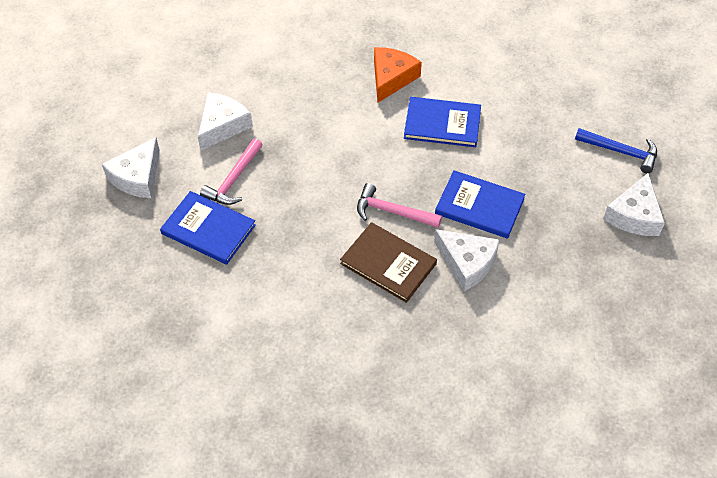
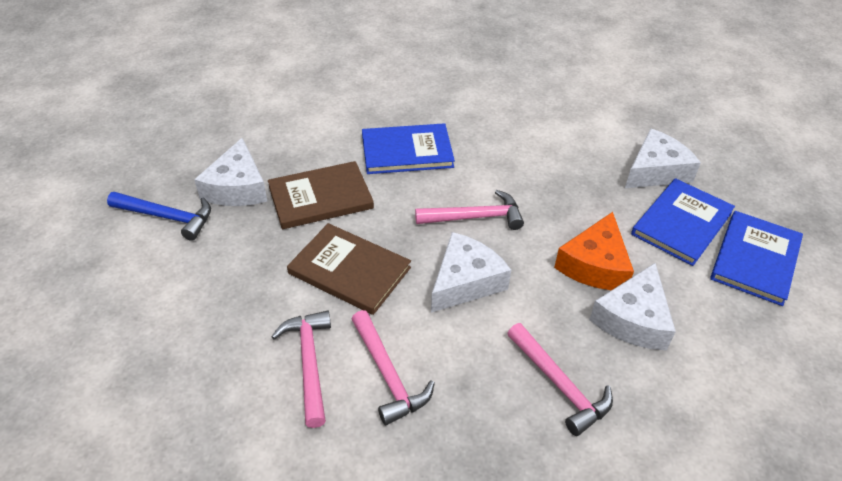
brown book: 1 -> 2
pink hammer: 2 -> 4

